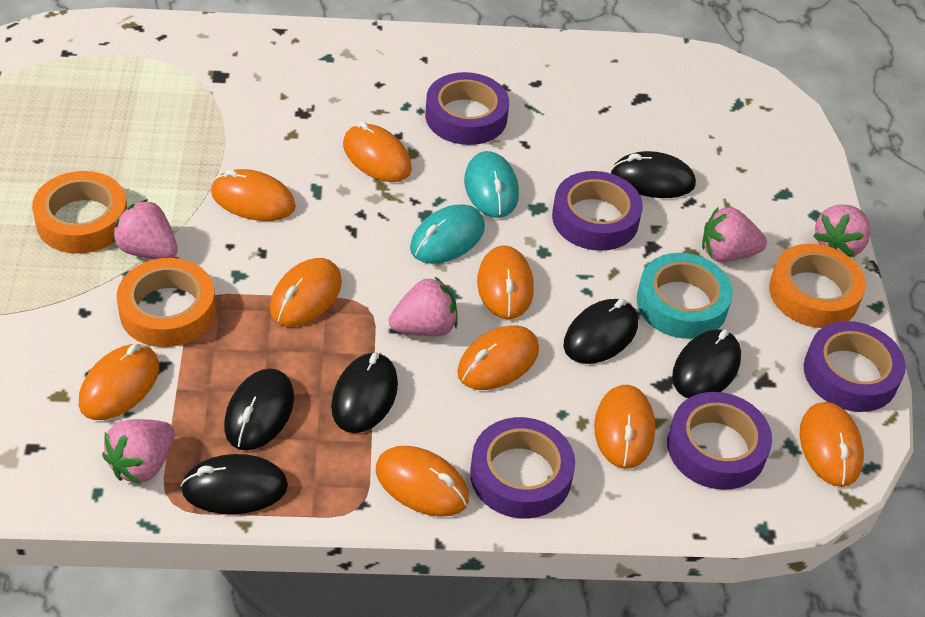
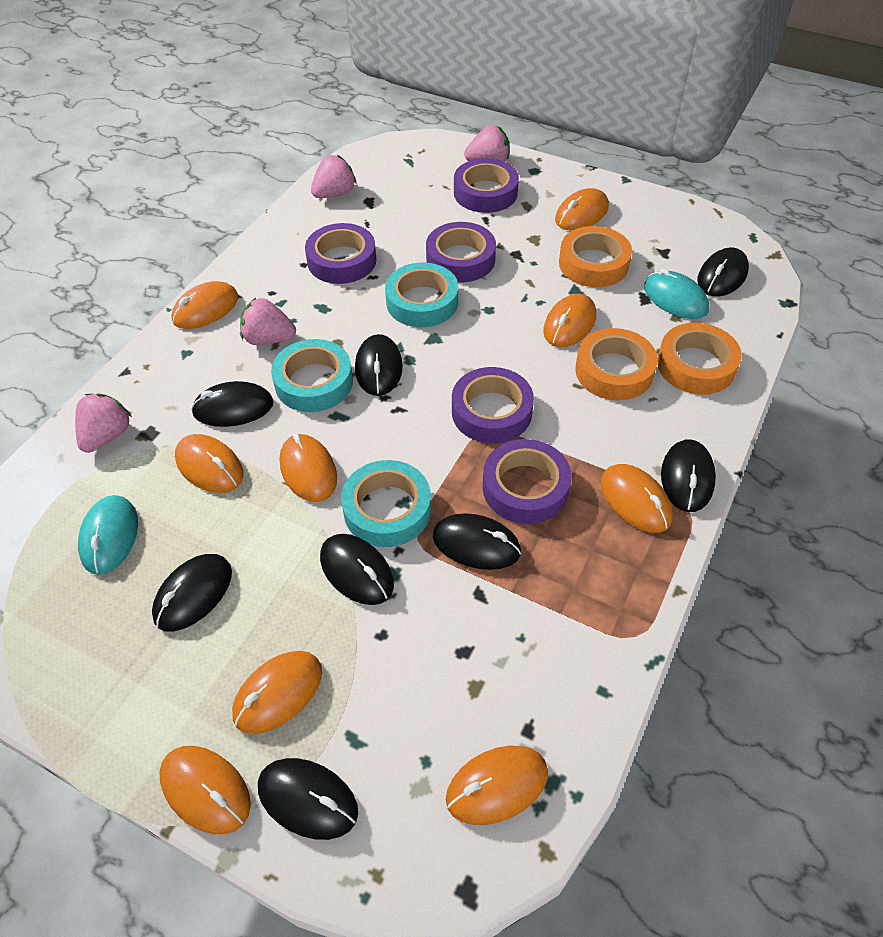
black mouse: 6 -> 8
pink strawberry: 5 -> 4
turquoise tape: 1 -> 3

